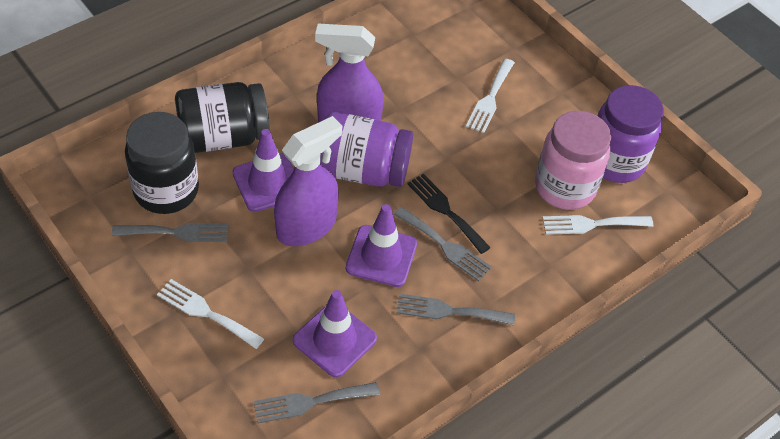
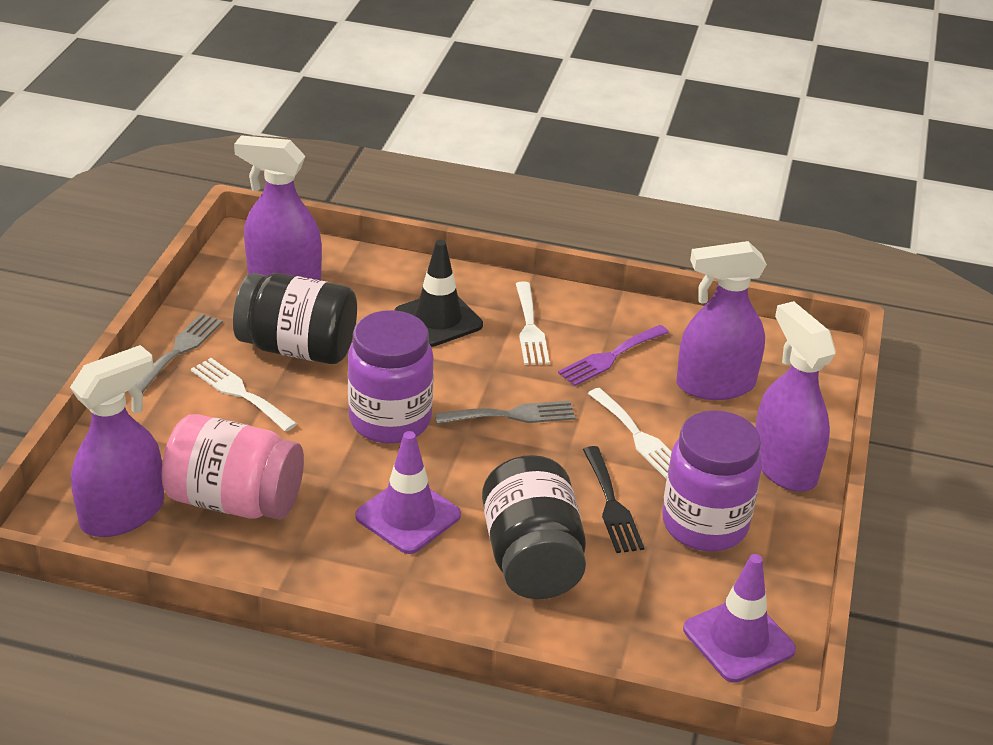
black traffic cone: 0 -> 1
grey fork: 4 -> 2
purple fork: 0 -> 1
purple spray bottle: 2 -> 4
purple traffic cone: 3 -> 2

